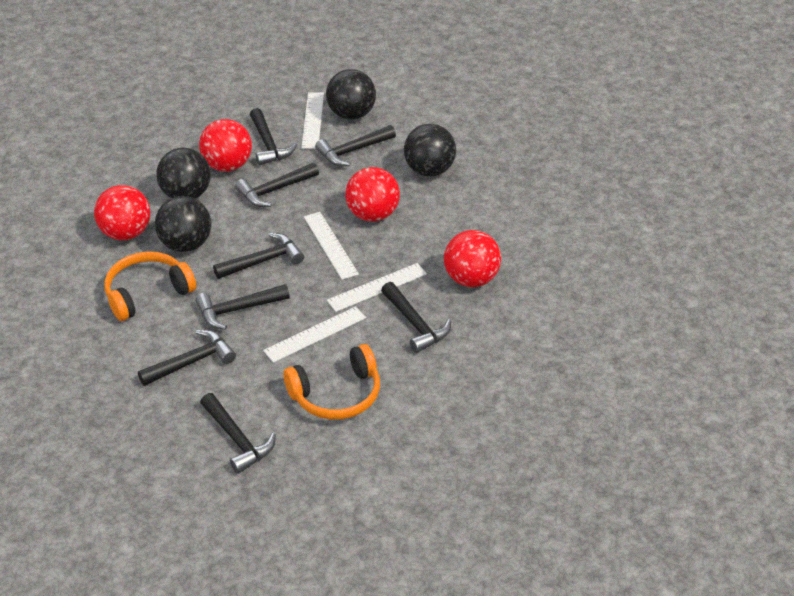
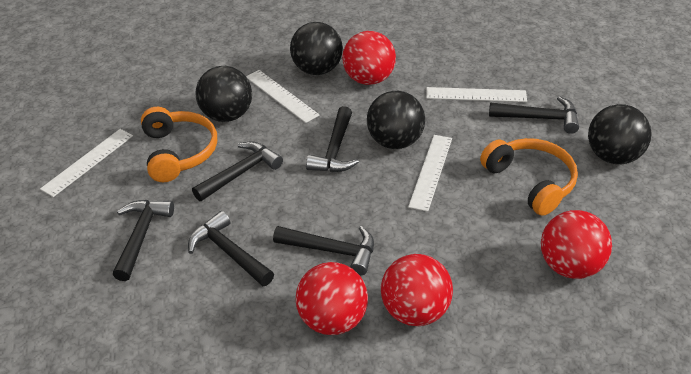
black hammer: 8 -> 6

